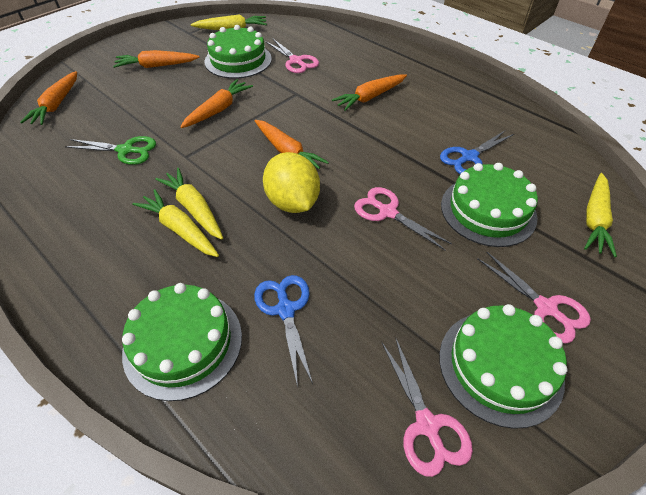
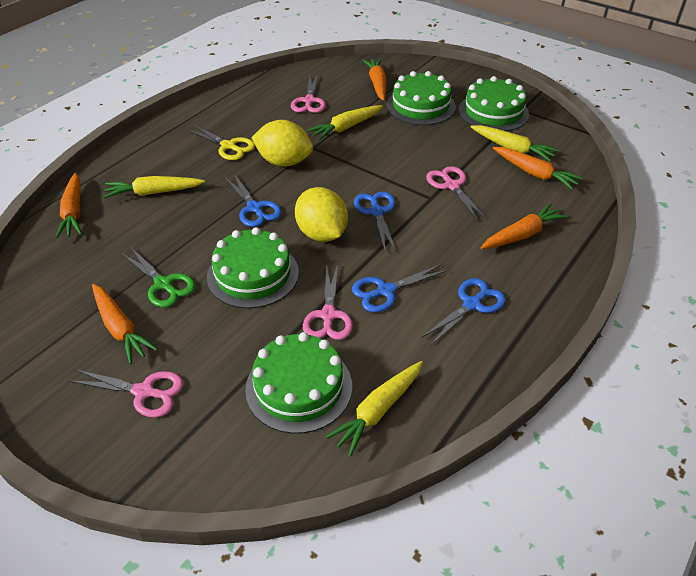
blue scissors: 2 -> 4
yellow lemon: 1 -> 2
yellow scissors: 0 -> 1

